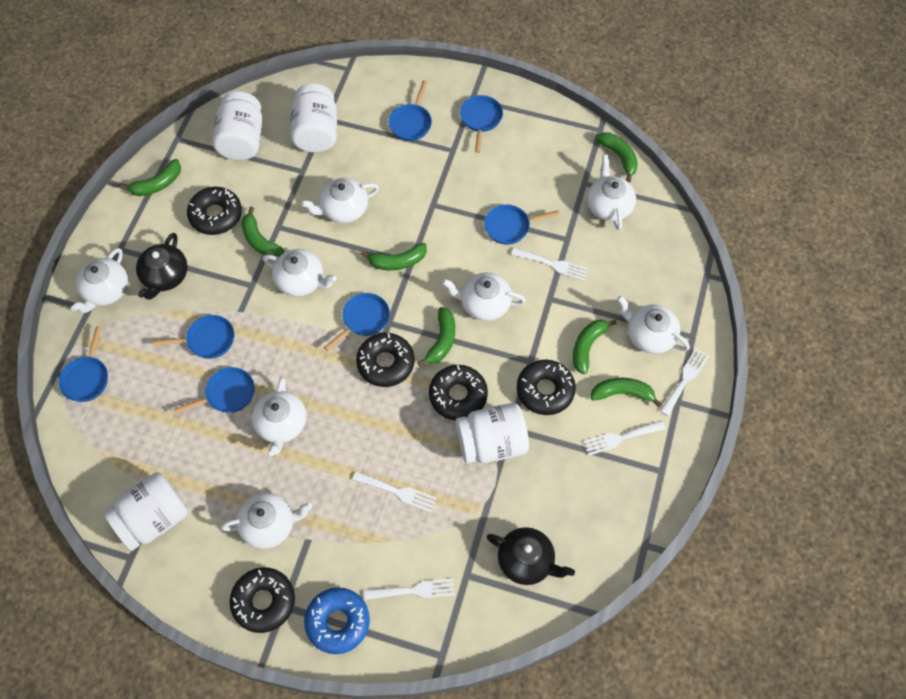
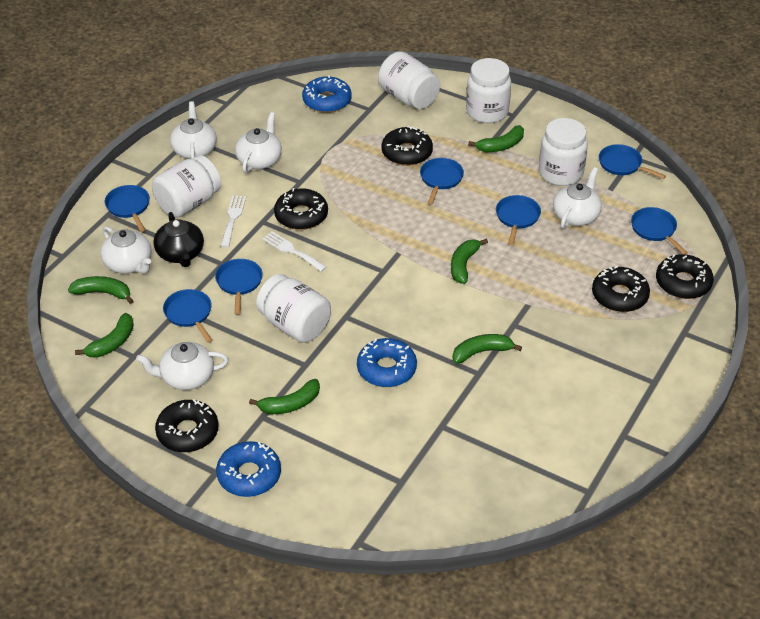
black teapot: 2 -> 1
blue donut: 1 -> 3
green banana: 7 -> 6
white fork: 5 -> 2
white jar: 4 -> 5
white teapot: 8 -> 5

